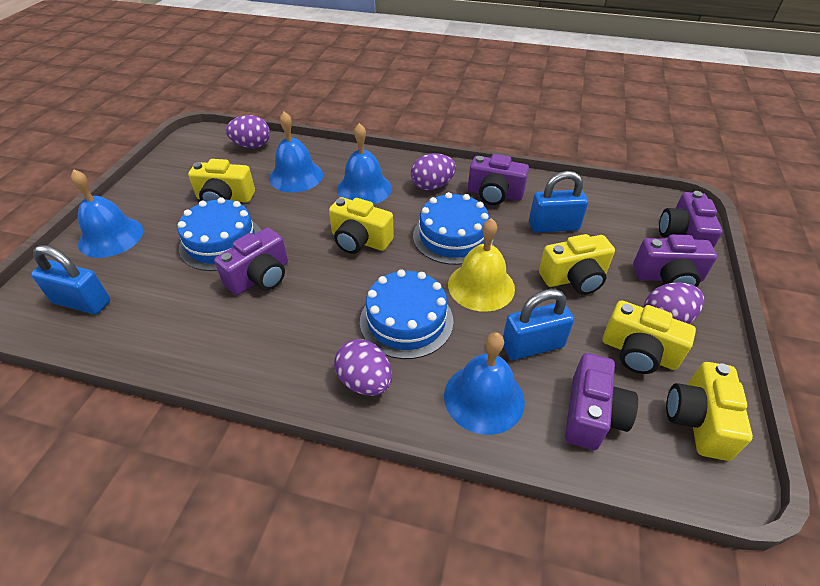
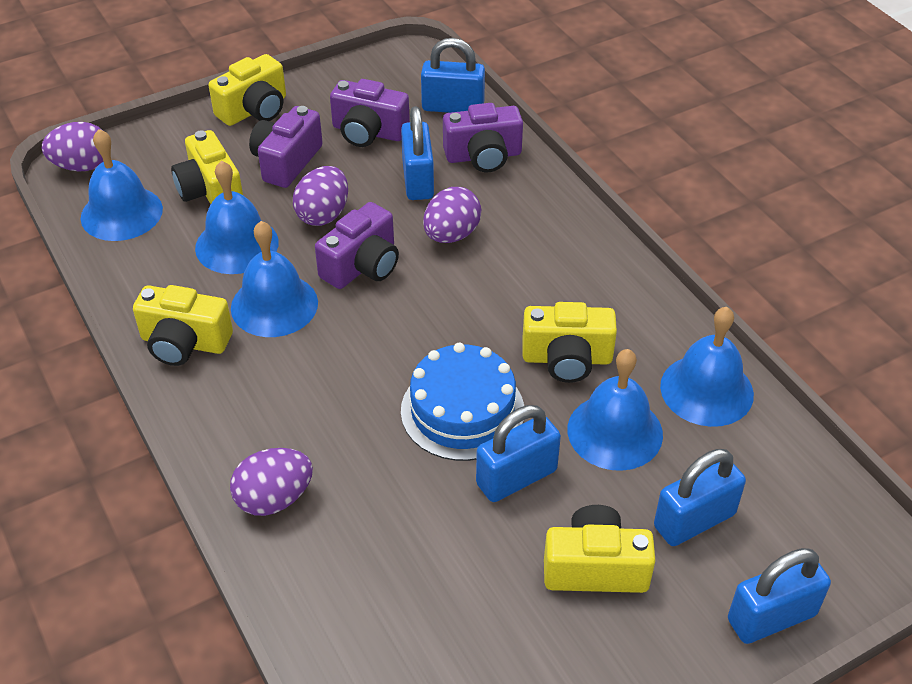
blue bell: 4 -> 5
blue cake: 3 -> 1
blue padlock: 3 -> 5
purple camera: 5 -> 4
yellow bell: 1 -> 0

